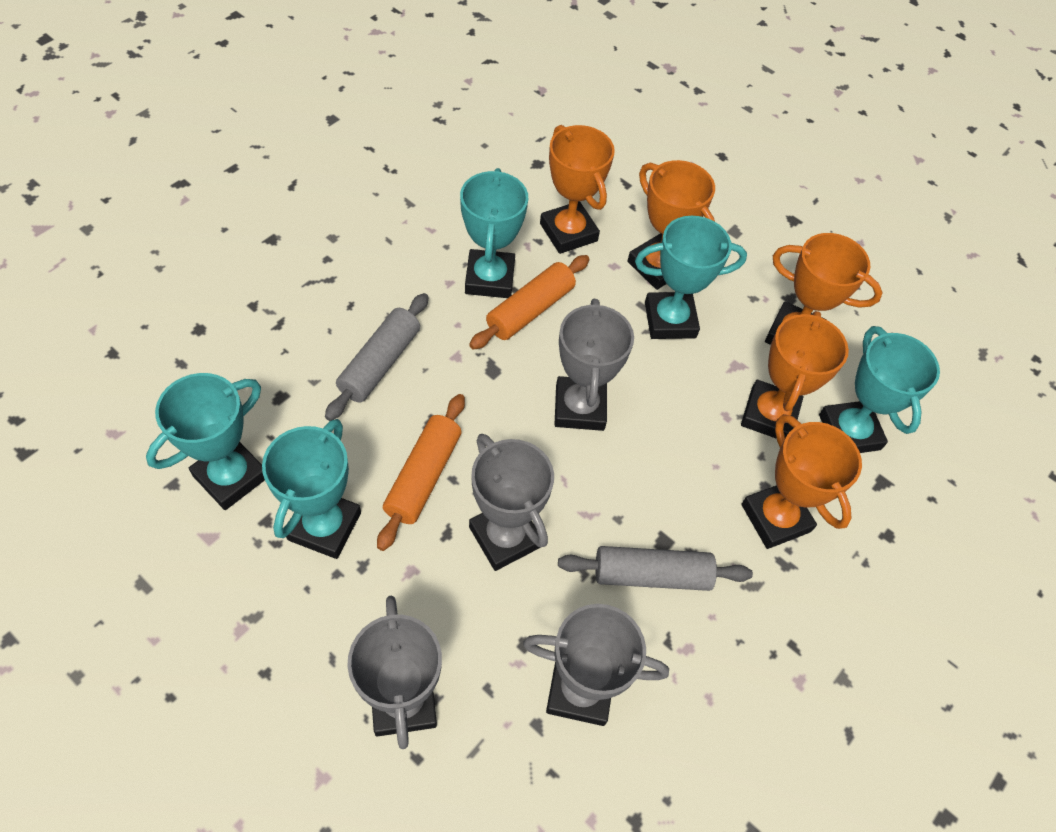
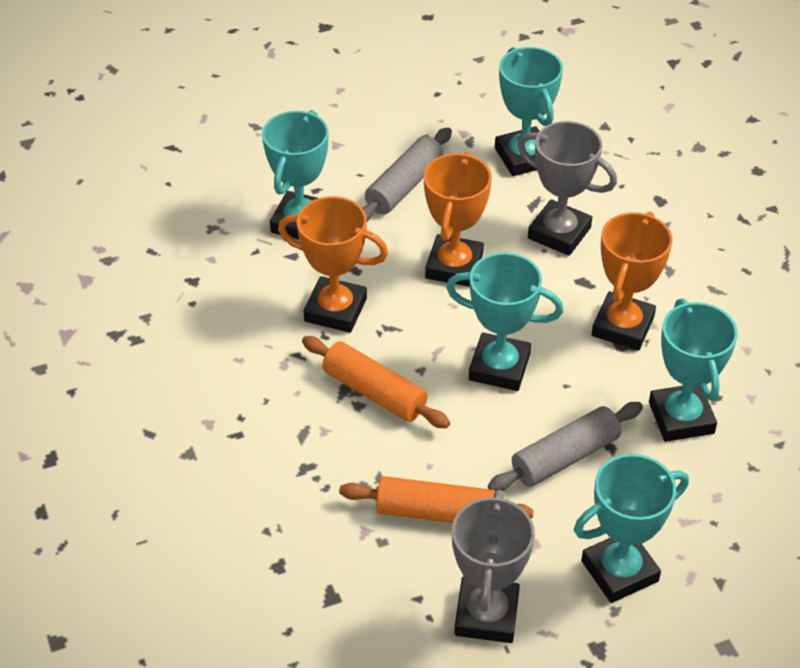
grey trophy: 4 -> 2
orange trophy: 5 -> 3

